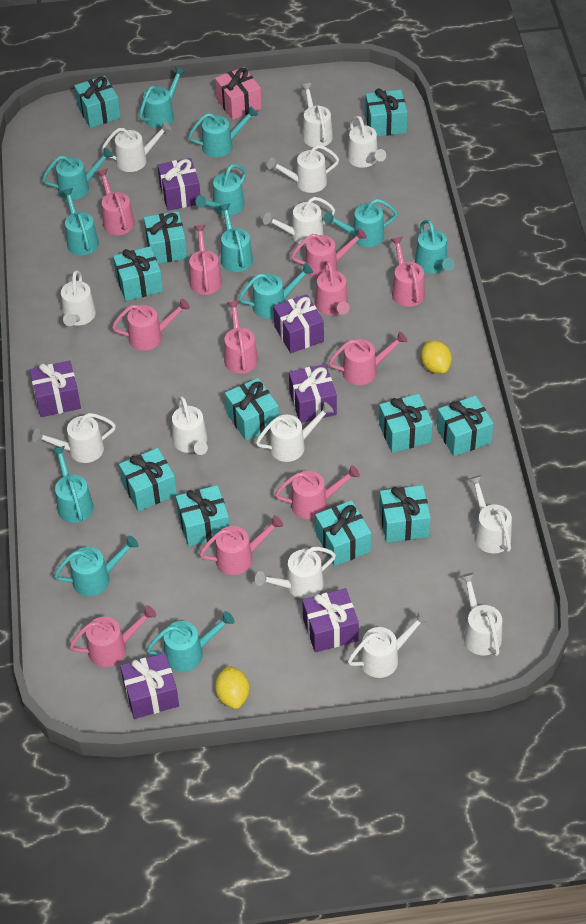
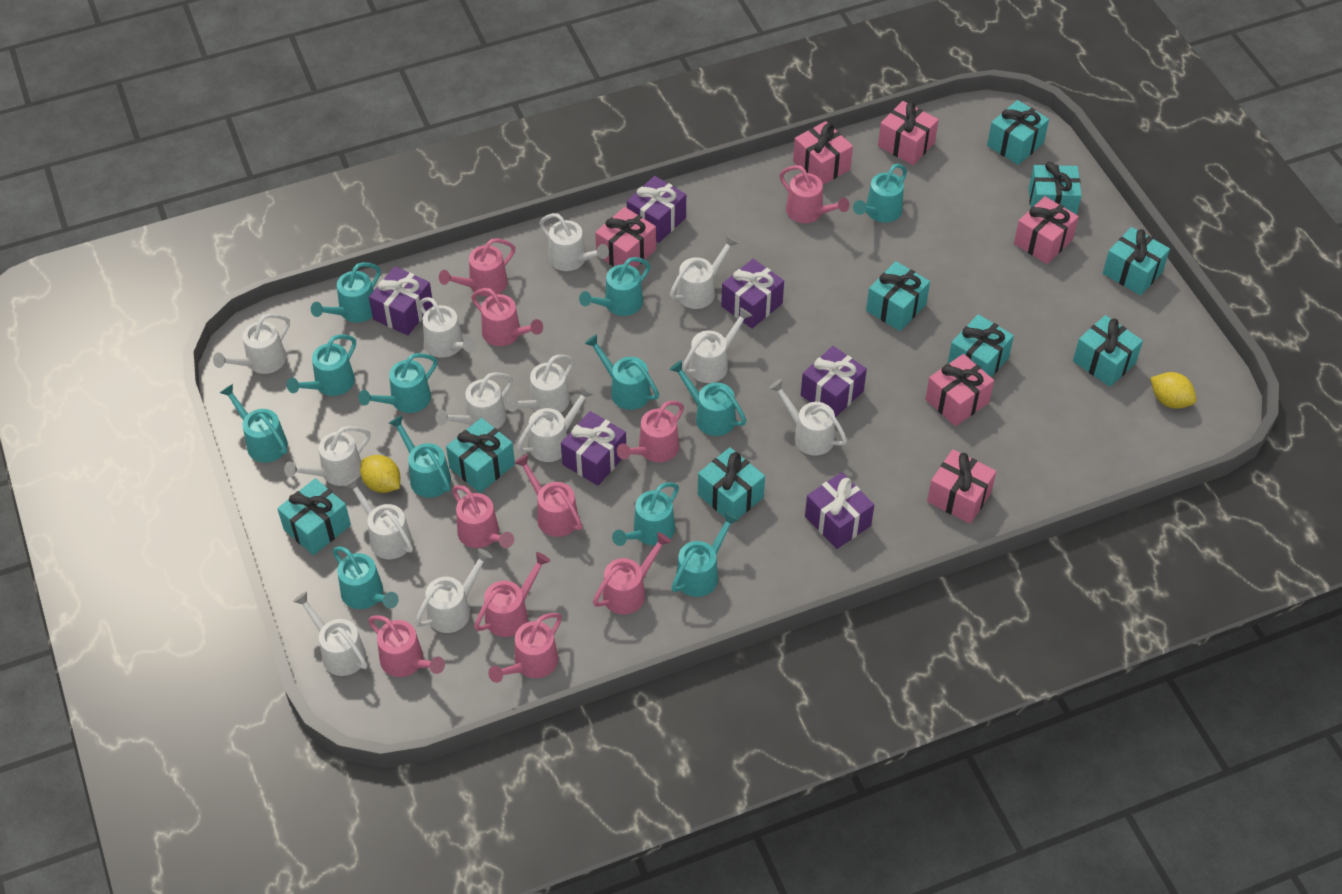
pink gift: 1 -> 6
pink watering can: 11 -> 10
turquoise gift: 11 -> 9

